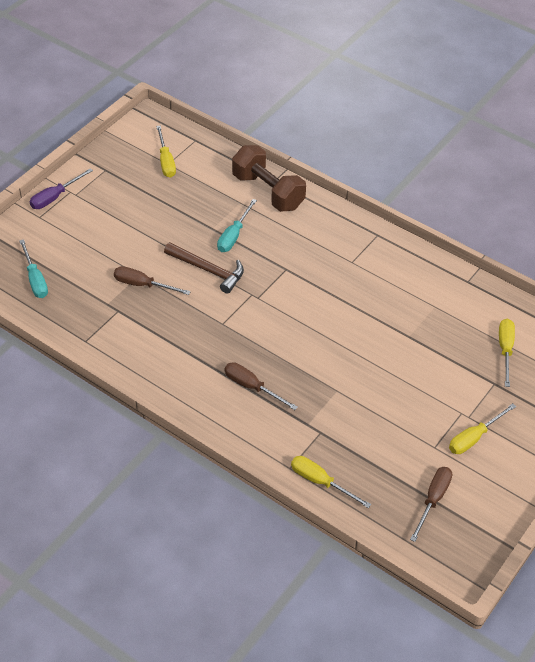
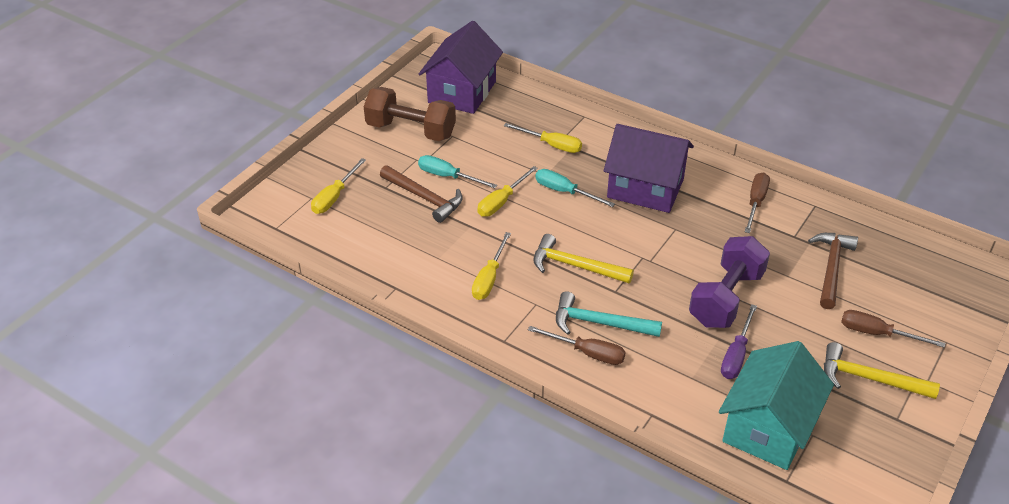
brown hammer: 1 -> 2
purple dumbbell: 0 -> 1
purple house: 0 -> 2
turquoise hammer: 0 -> 1
turquoise house: 0 -> 1
yellow hammer: 0 -> 2

